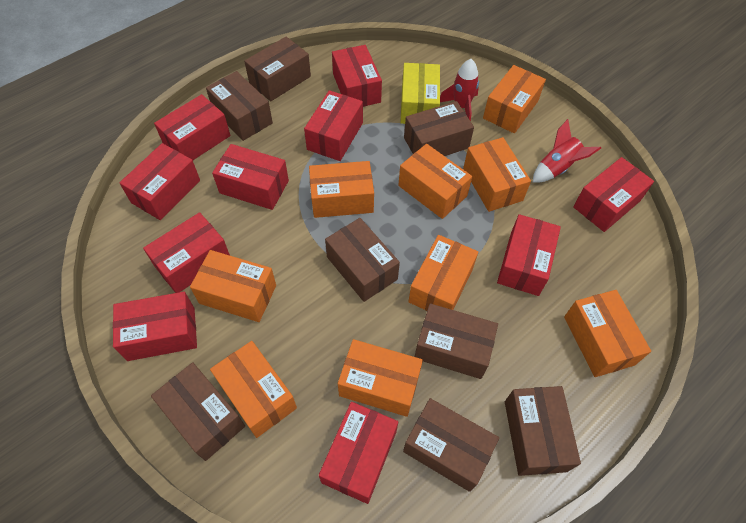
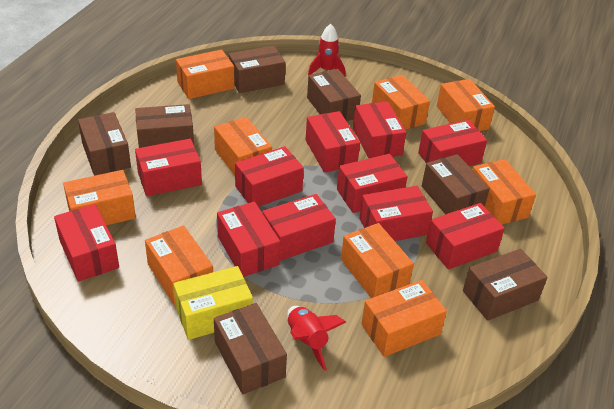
brown box: 8 -> 7
red box: 10 -> 11

